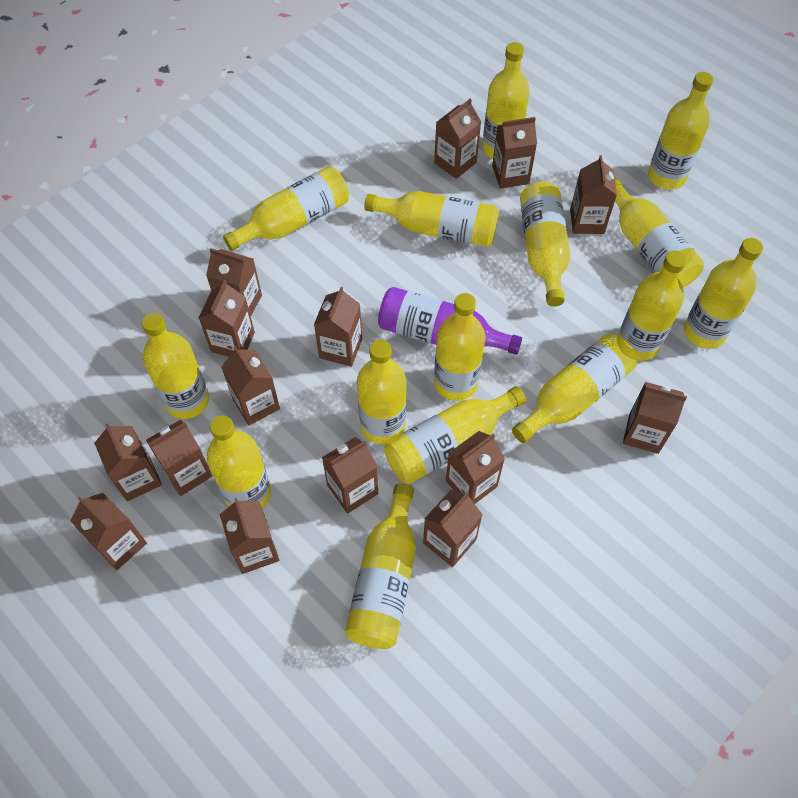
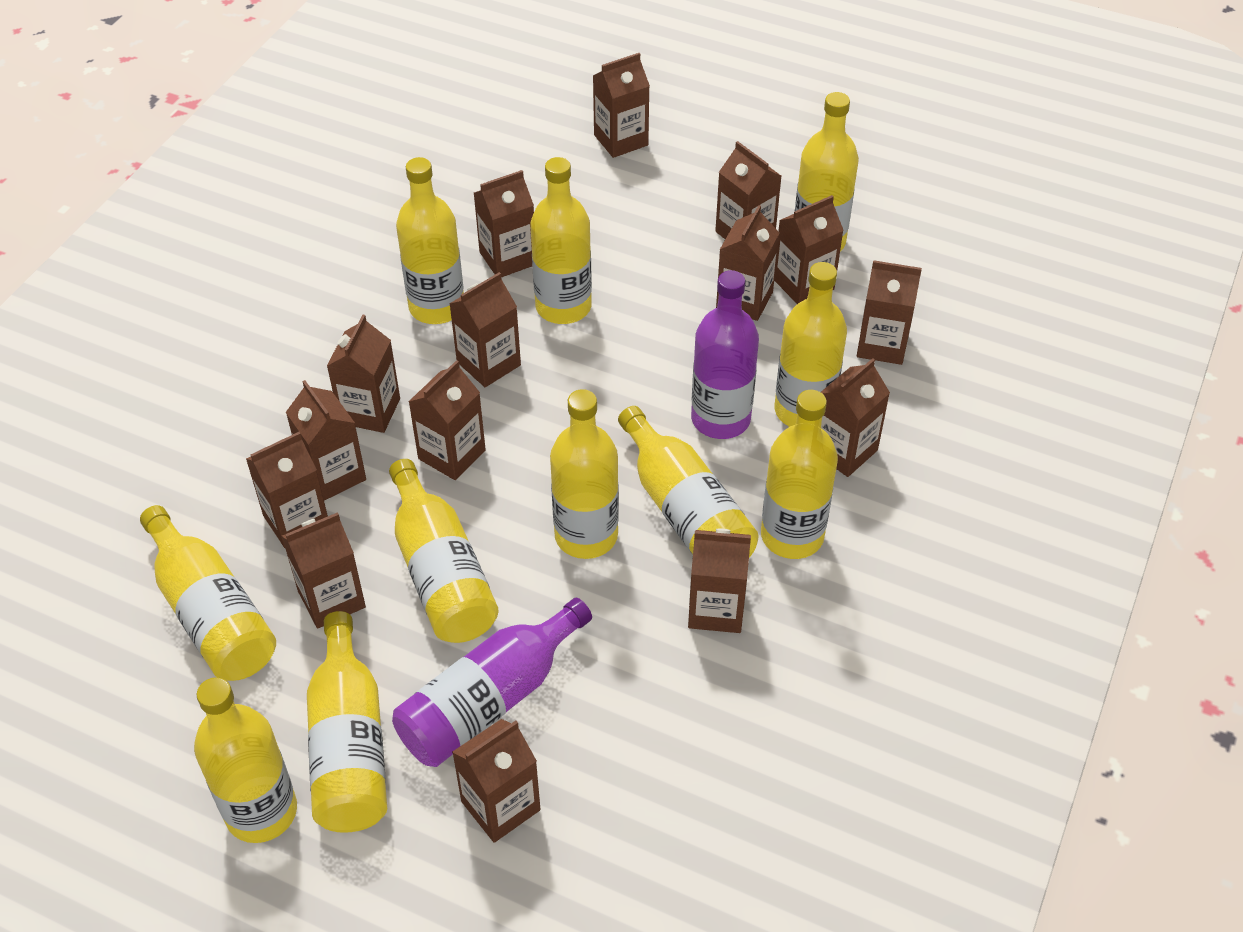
purple bottle: 1 -> 2
yellow bottle: 15 -> 11

